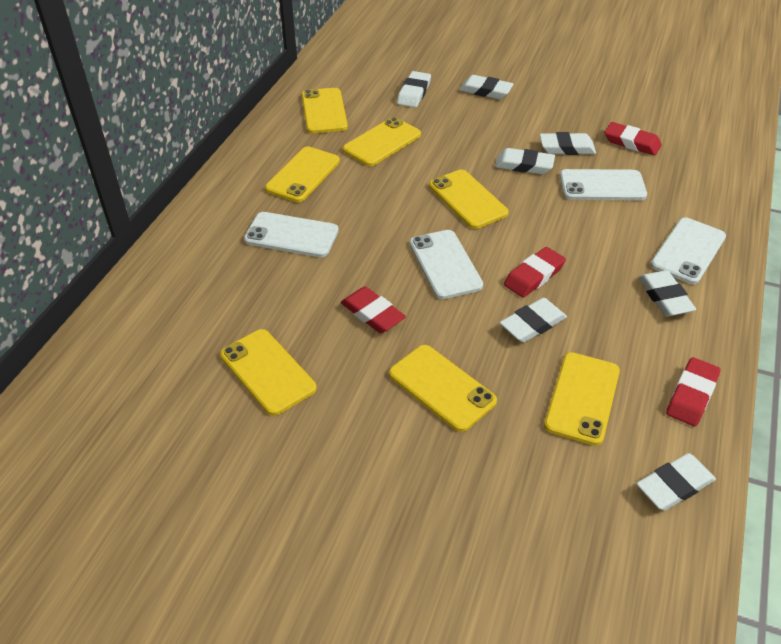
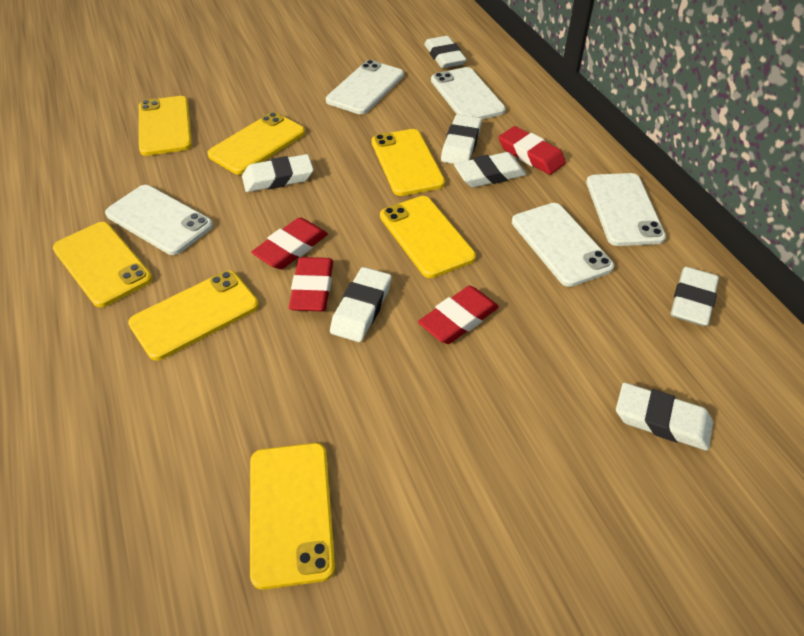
white phone: 4 -> 5

